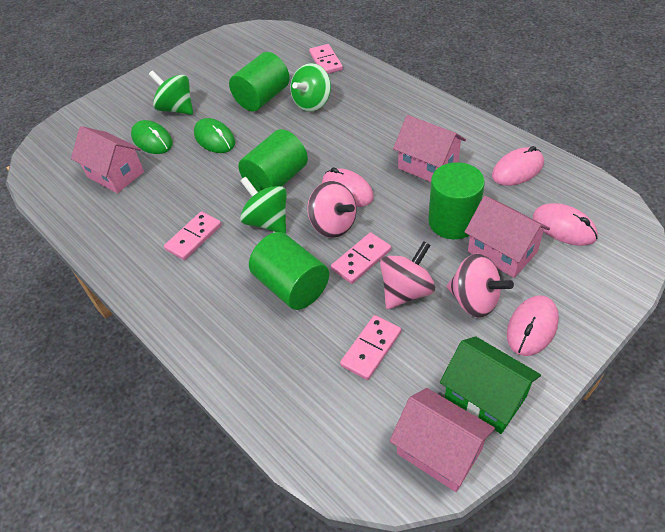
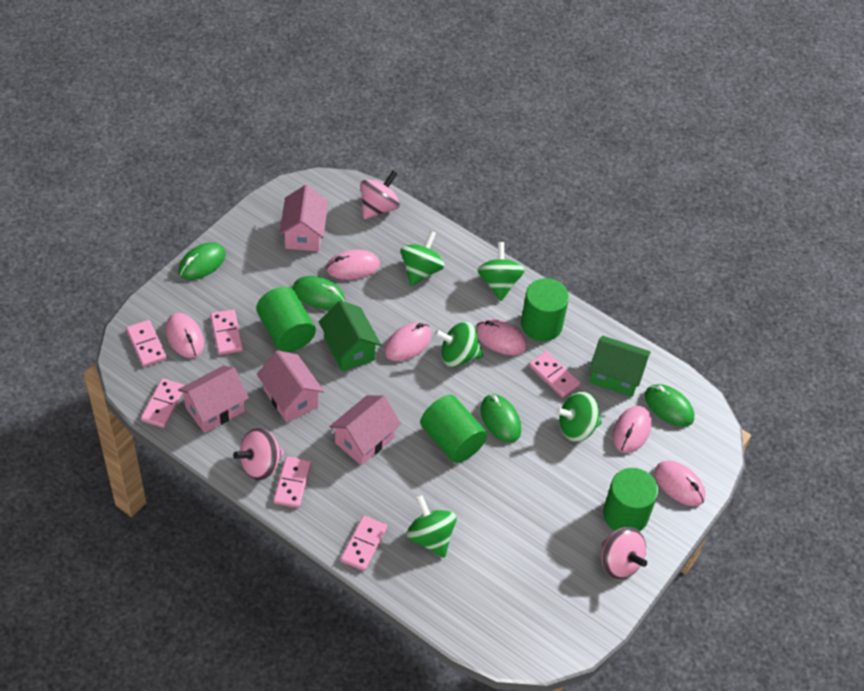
green house: 1 -> 2
green mouse: 2 -> 4
green spinning top: 3 -> 5
pink domino: 4 -> 6
pink mouse: 4 -> 6

